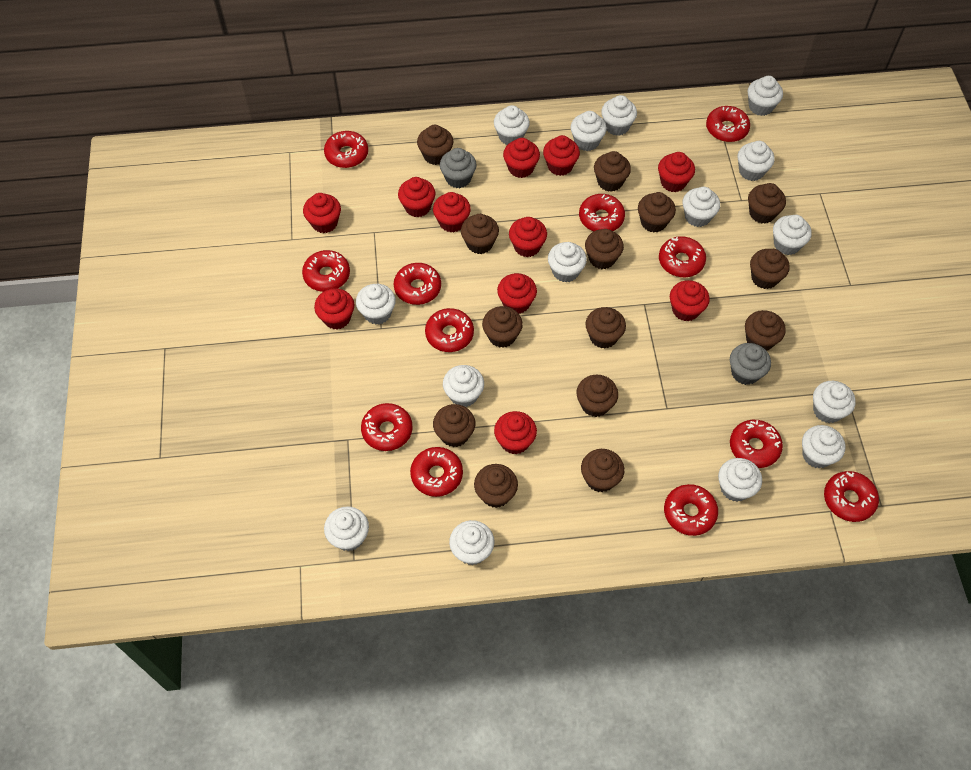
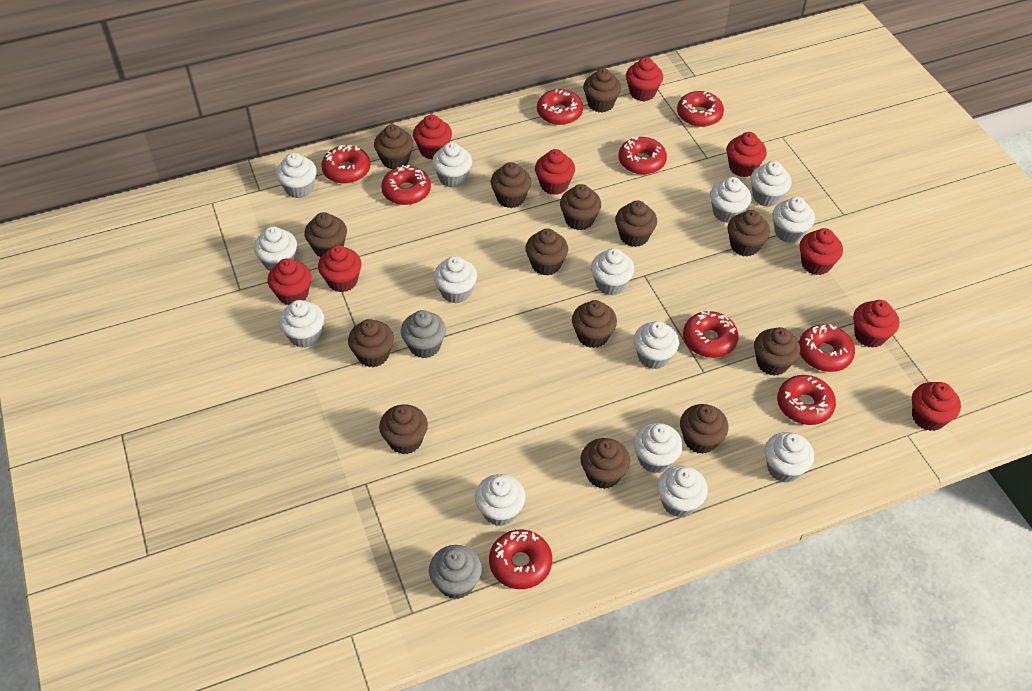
red cupcake: 11 -> 9
red donut: 12 -> 9
white cupcake: 15 -> 14

